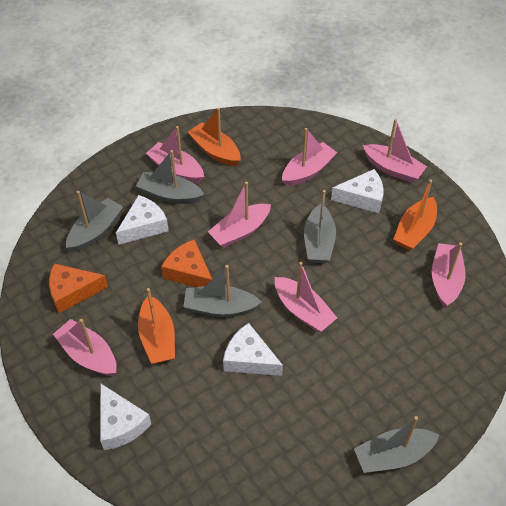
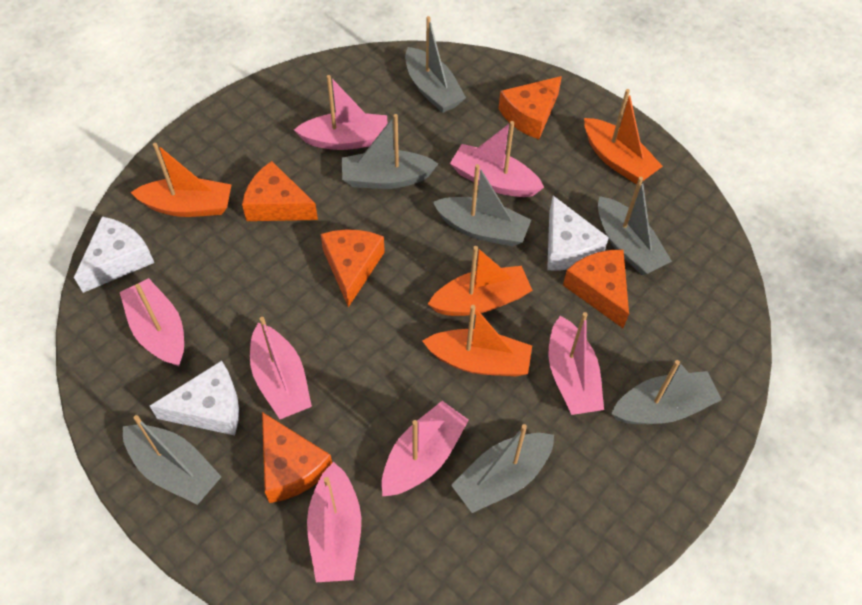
grey boat: 5 -> 7
orange boat: 3 -> 4
orange cheese: 2 -> 5
white cheese: 4 -> 3

